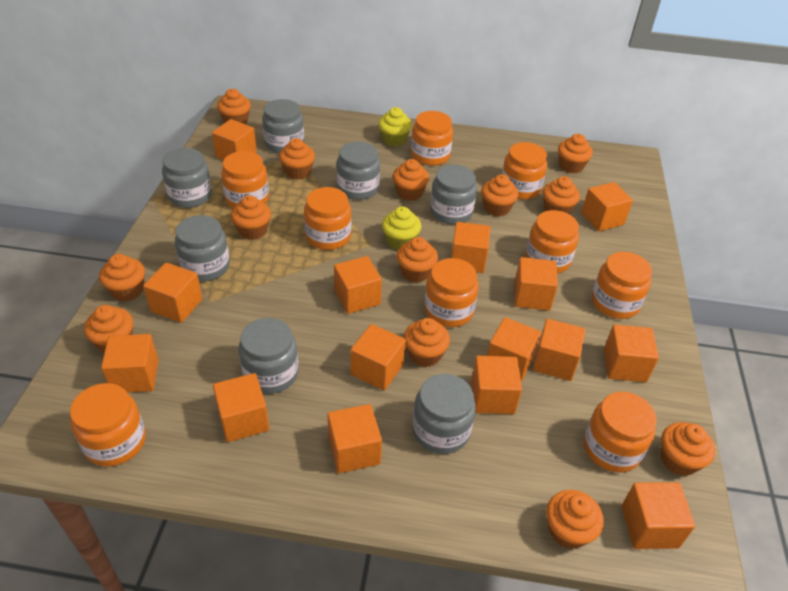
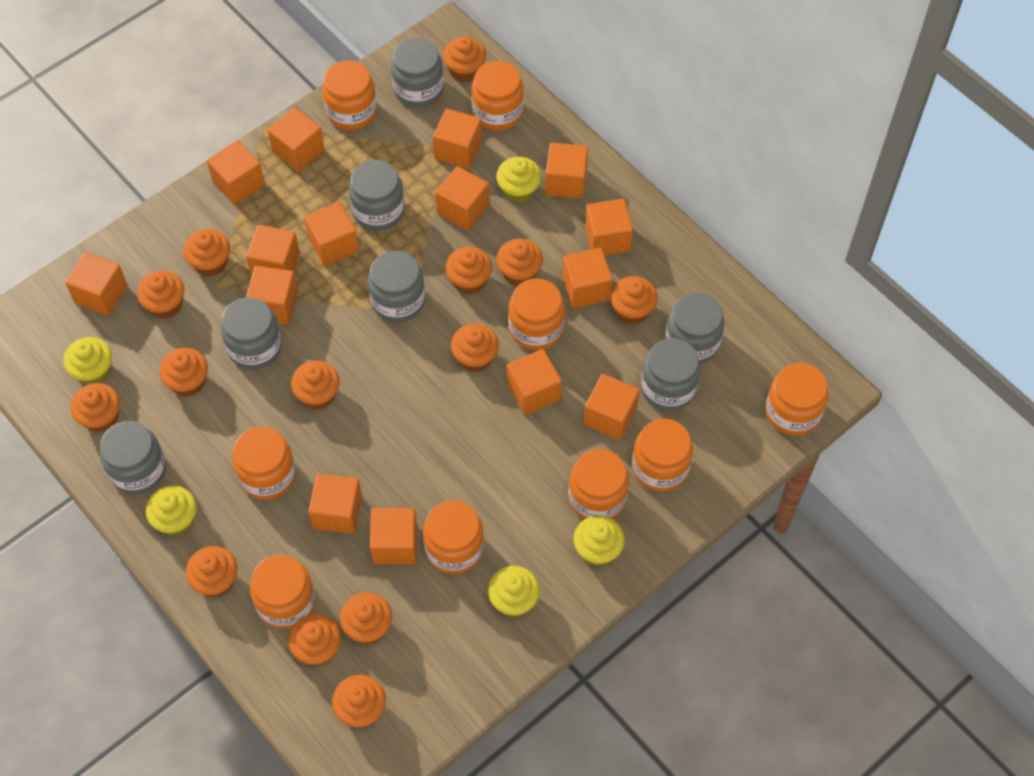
orange cupcake: 13 -> 14
yellow cupcake: 2 -> 5

